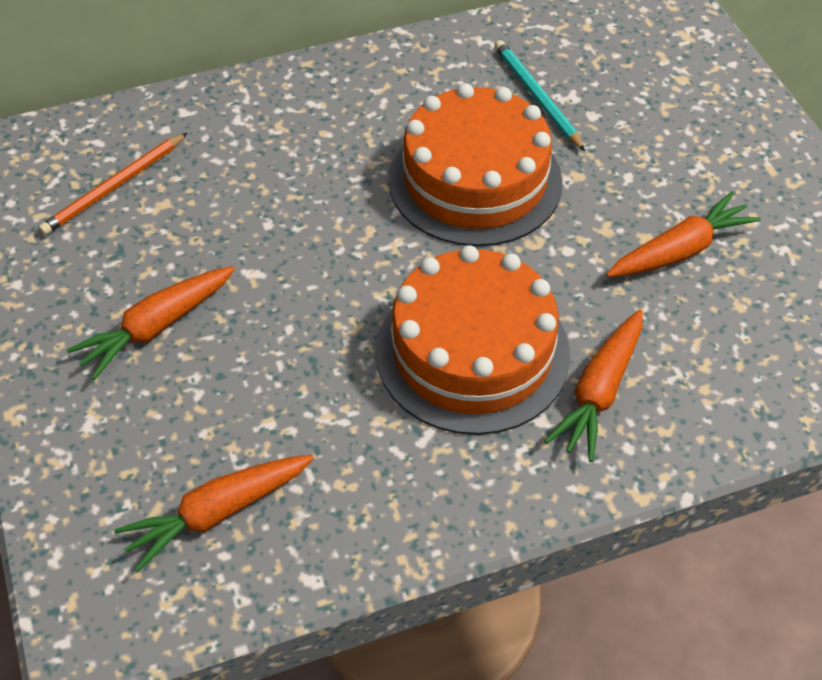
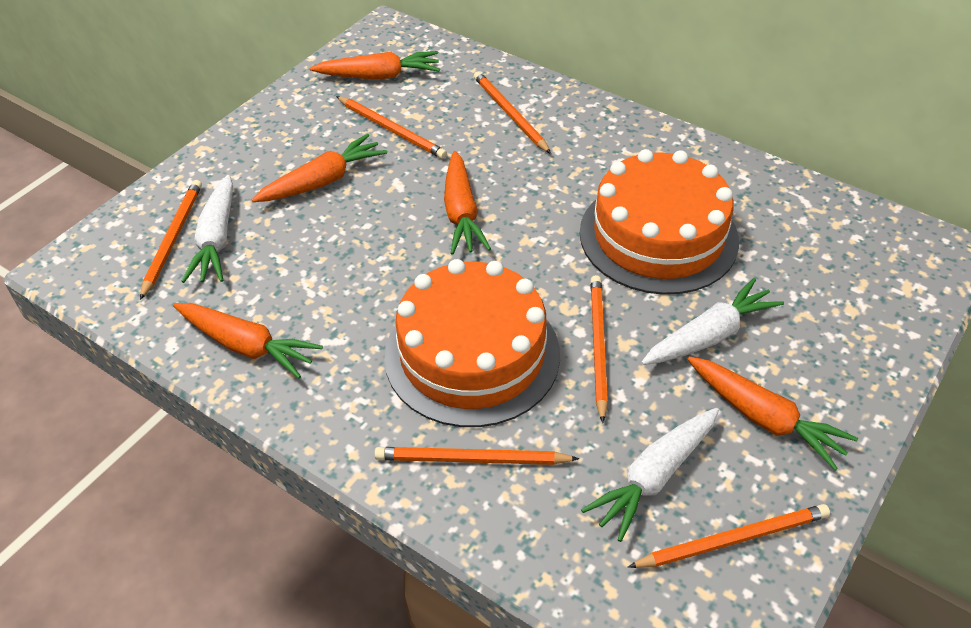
orange carrot: 4 -> 5
orange pencil: 1 -> 6
turquoise pencil: 1 -> 0
white carrot: 0 -> 3

